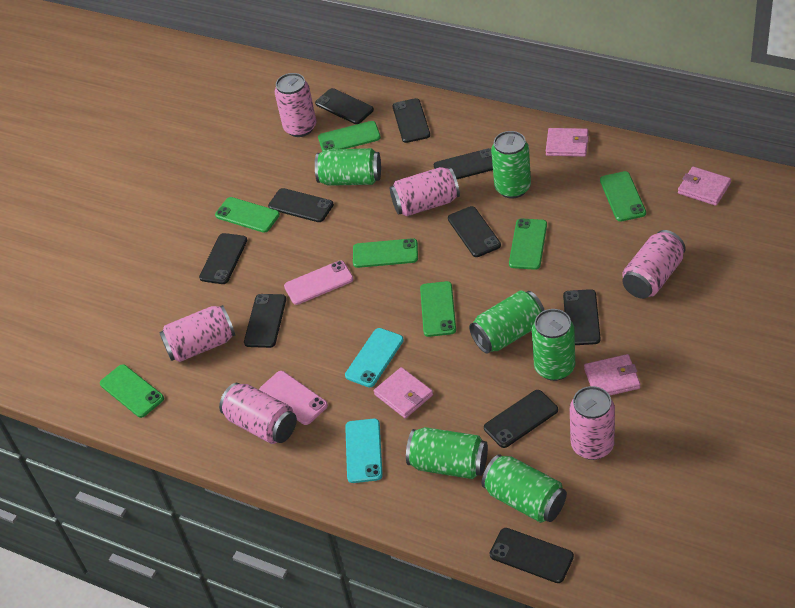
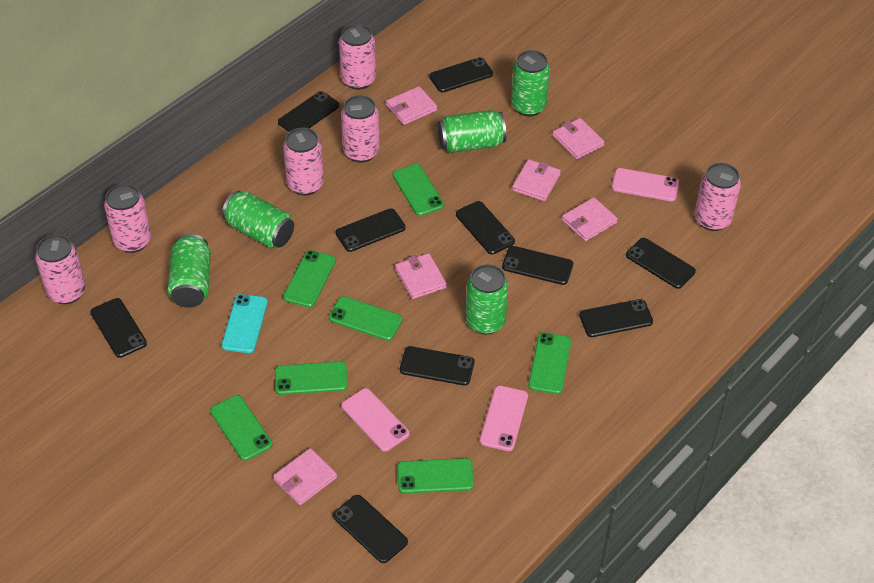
green can: 6 -> 5
pink phone: 2 -> 3
pink wallet: 4 -> 6
turquoise phone: 2 -> 1

